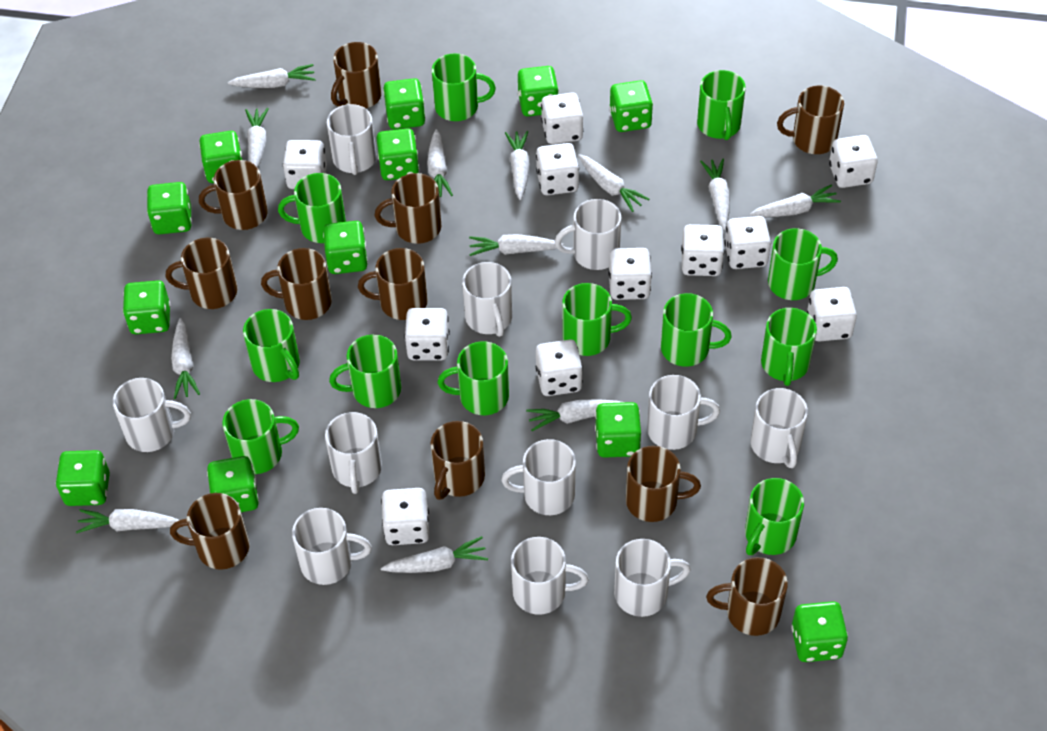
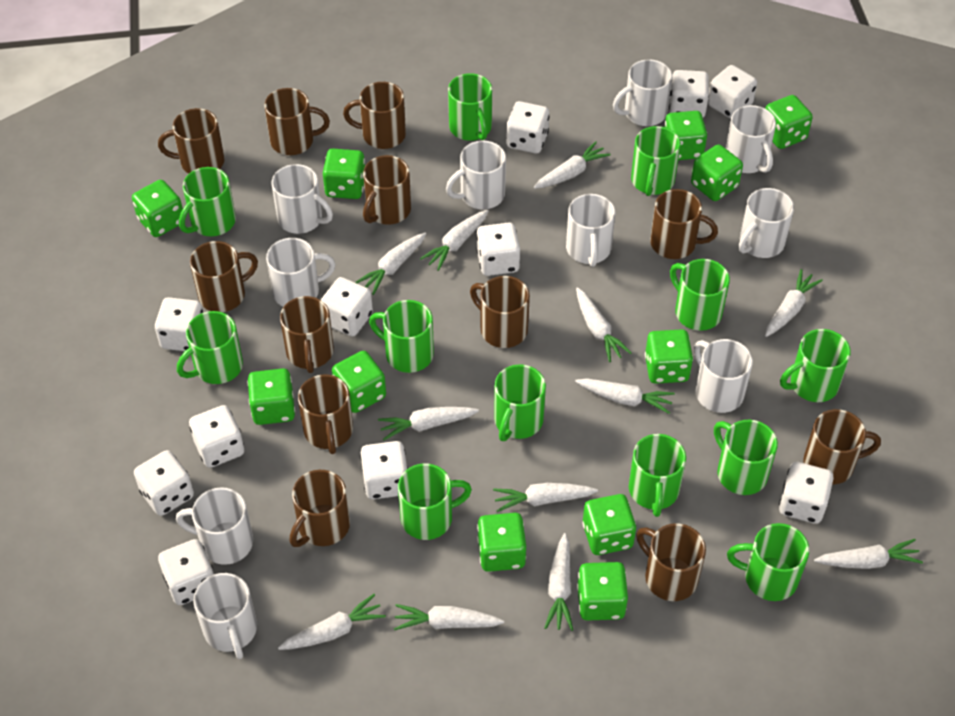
brown mug: 11 -> 12
green dice: 12 -> 11
white mug: 11 -> 10

